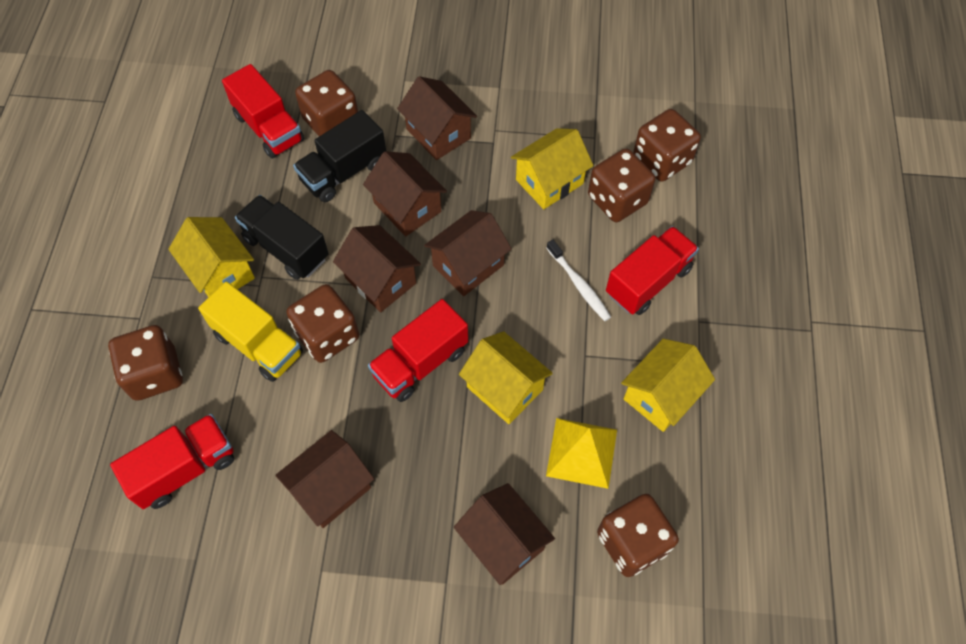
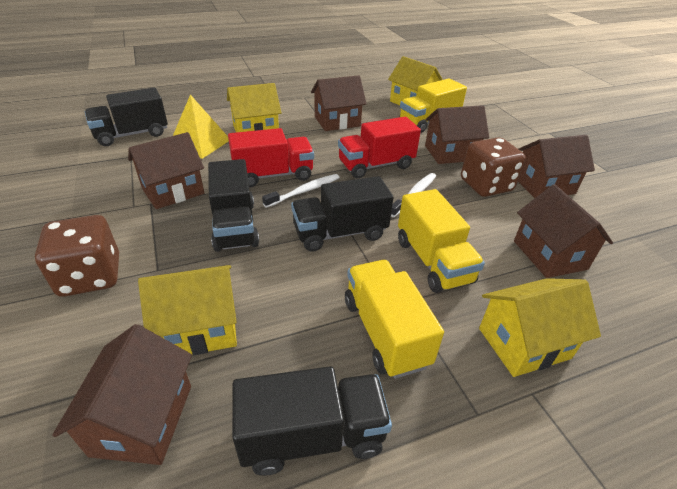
black truck: 2 -> 4
brown dice: 6 -> 2
red truck: 4 -> 2
white toothbrush: 1 -> 2
yellow truck: 1 -> 3

